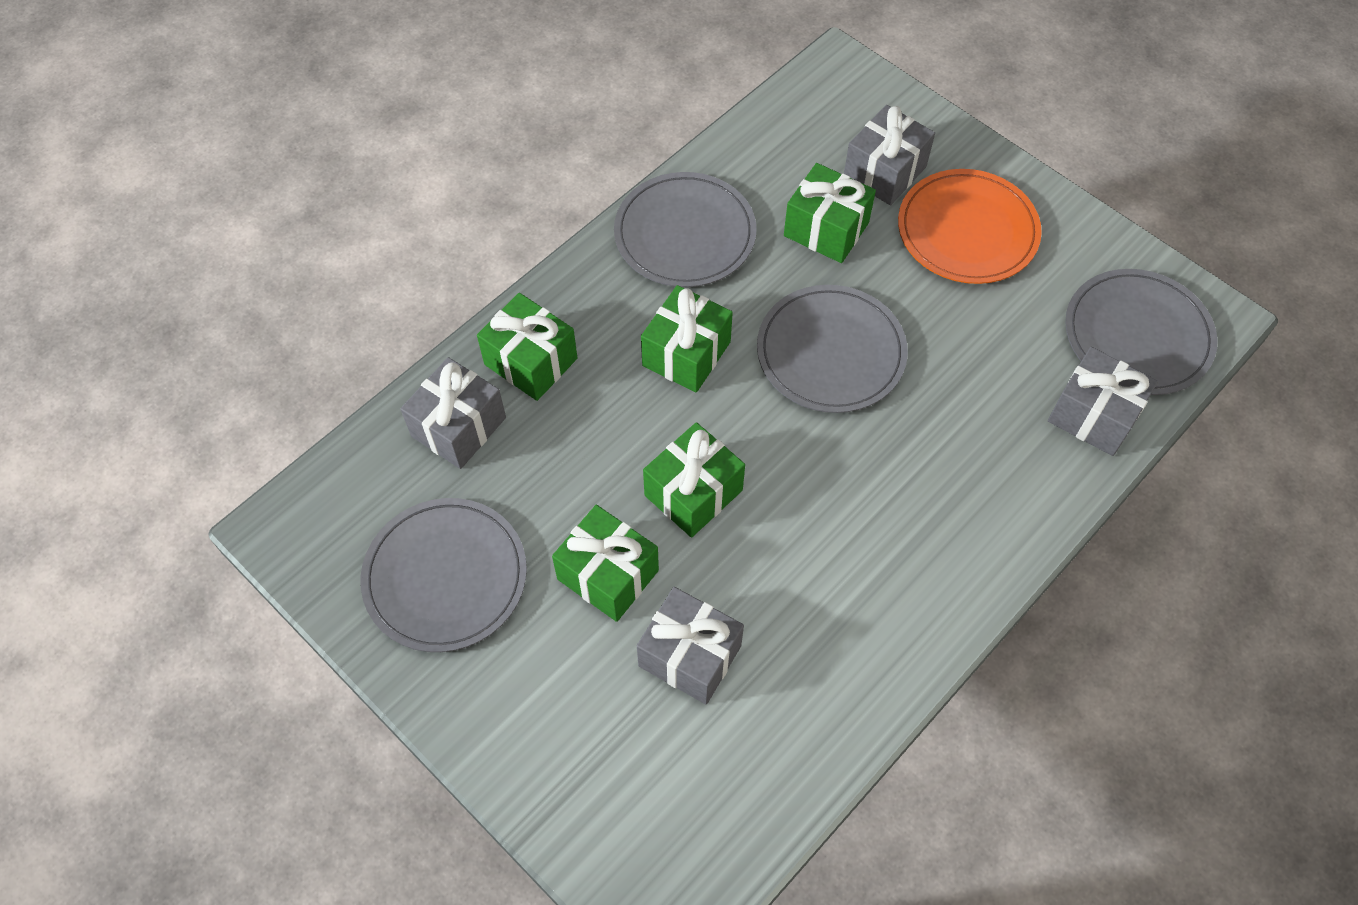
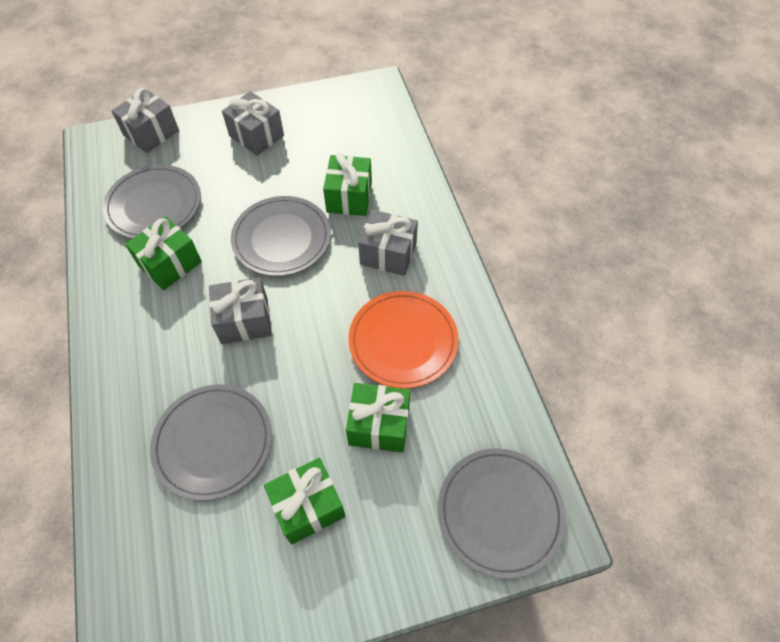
green gift: 5 -> 4

